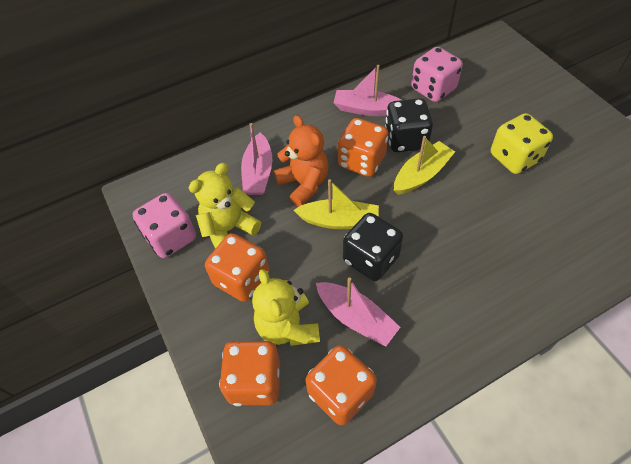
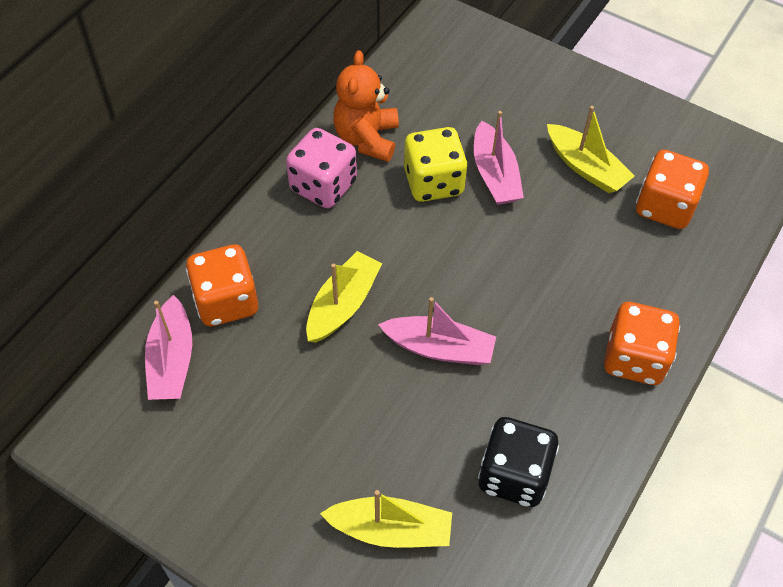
black dice: 2 -> 1
orange dice: 4 -> 3
pink dice: 2 -> 1
yellow boat: 2 -> 3
yellow teddy bear: 2 -> 0

